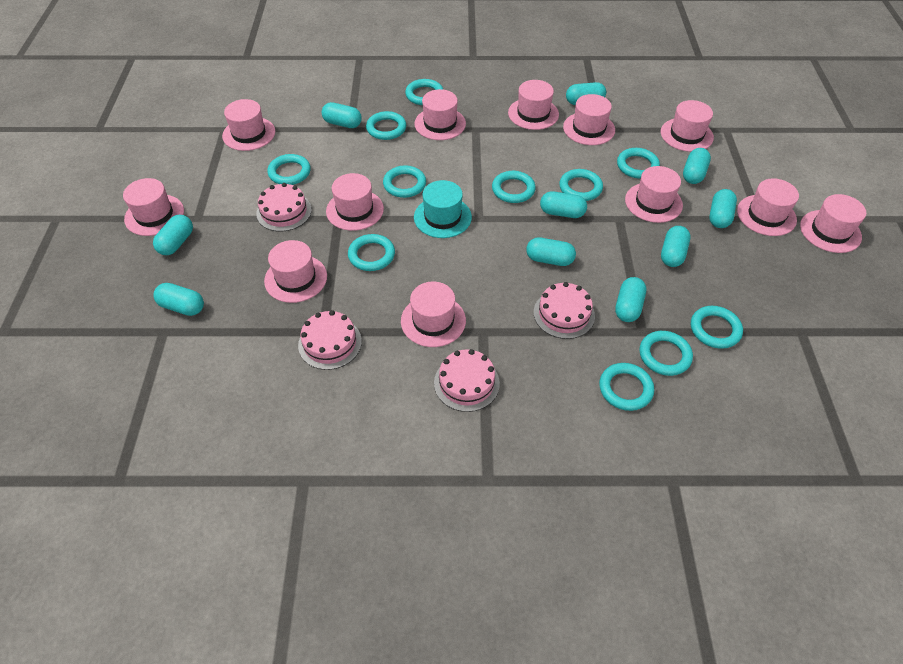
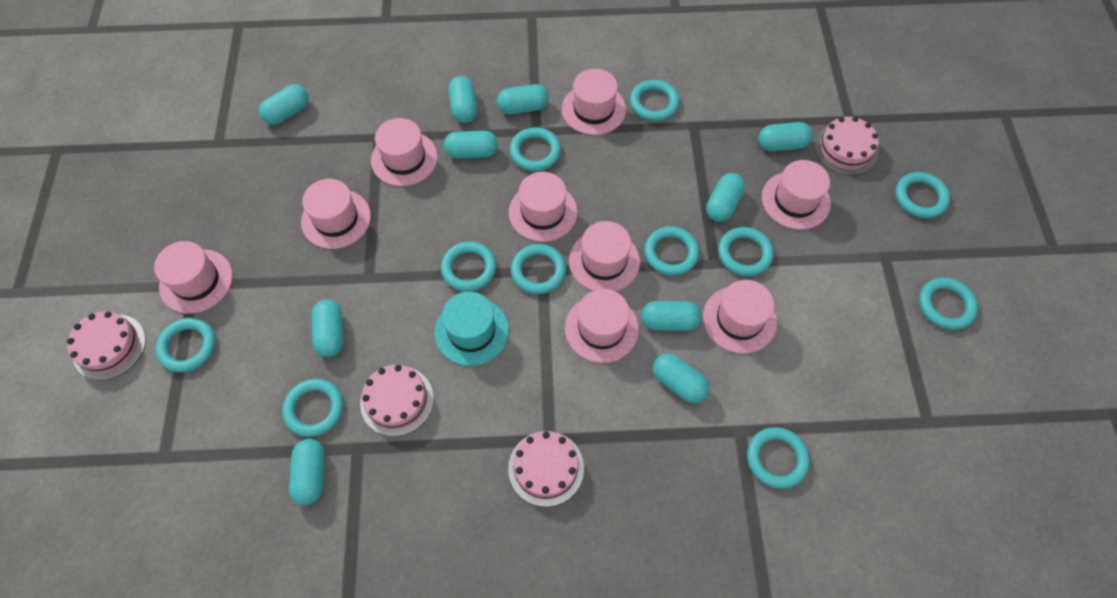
pink hat: 12 -> 9

